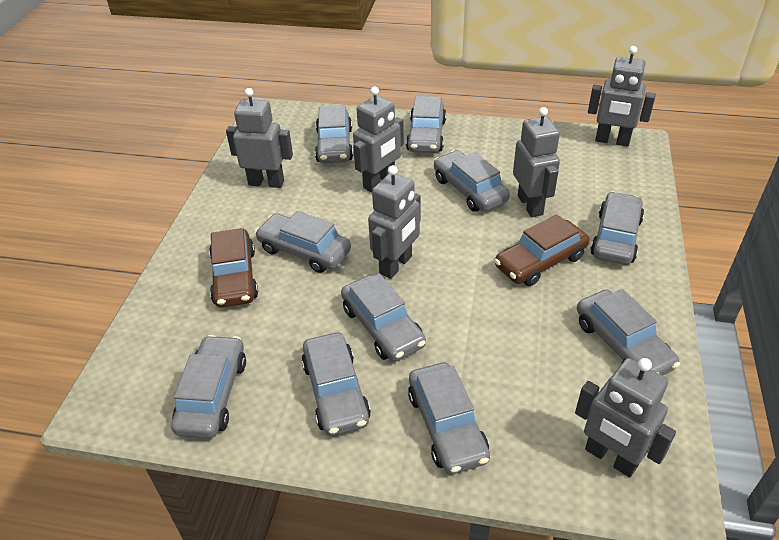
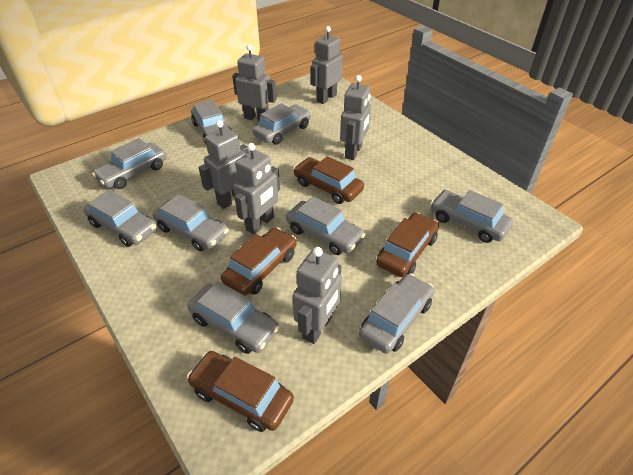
brown car: 2 -> 4
grey car: 10 -> 9

